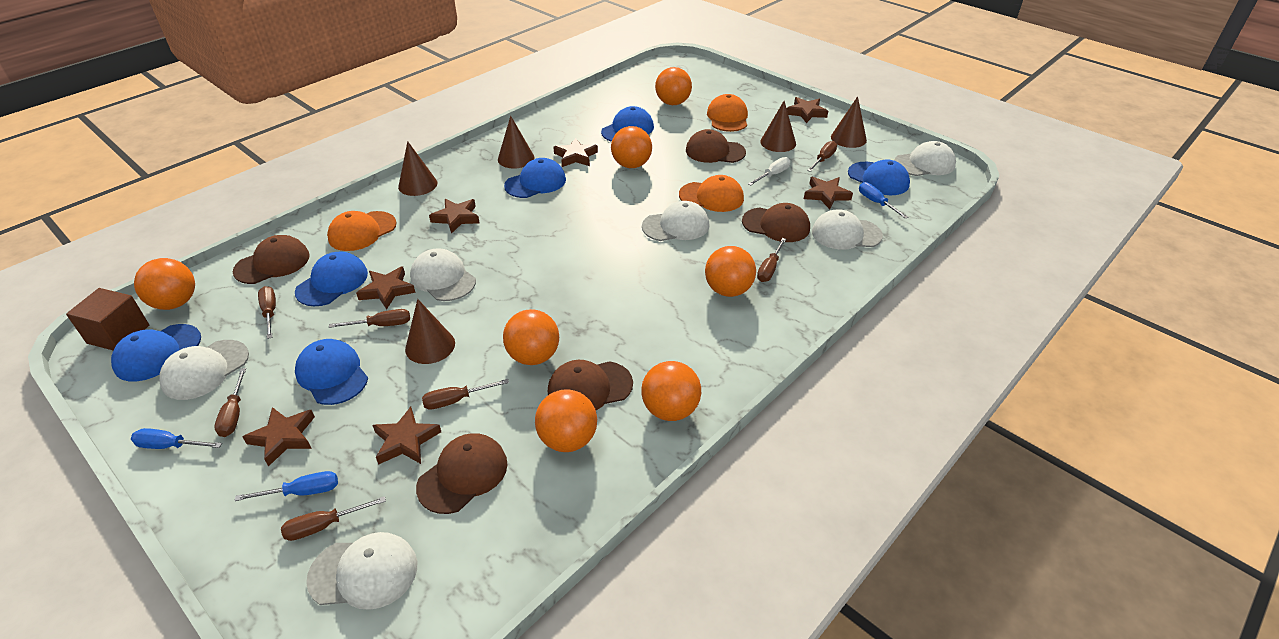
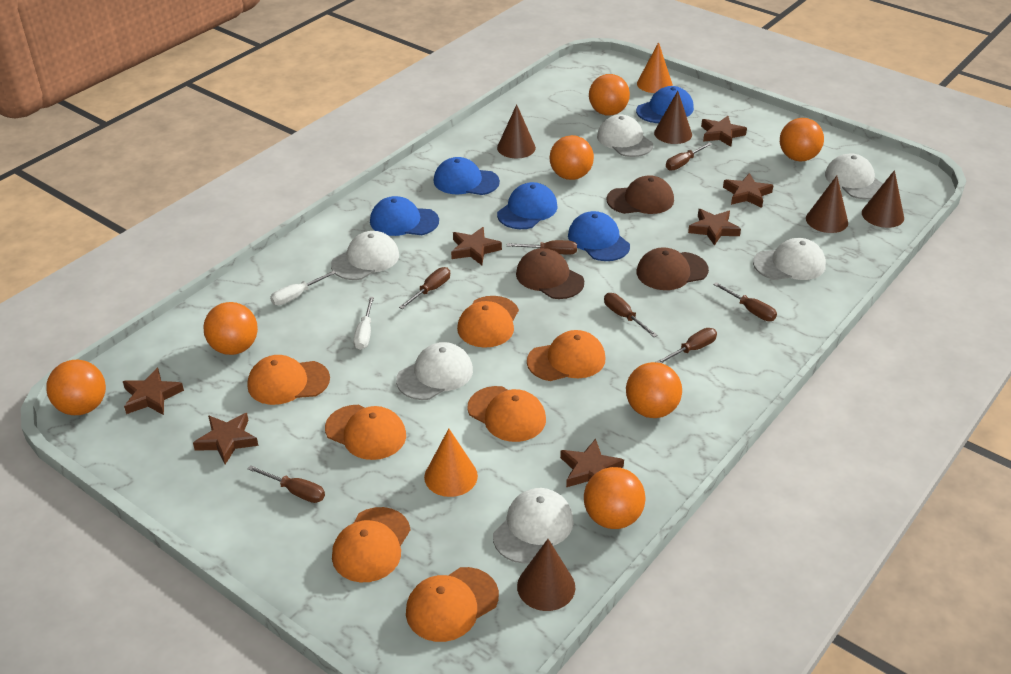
blue cap: 6 -> 5
blue screwdriver: 3 -> 0
brown cap: 5 -> 3
brown cube: 1 -> 0
orange cap: 3 -> 7
orange cone: 0 -> 2
white screwdriver: 1 -> 2

